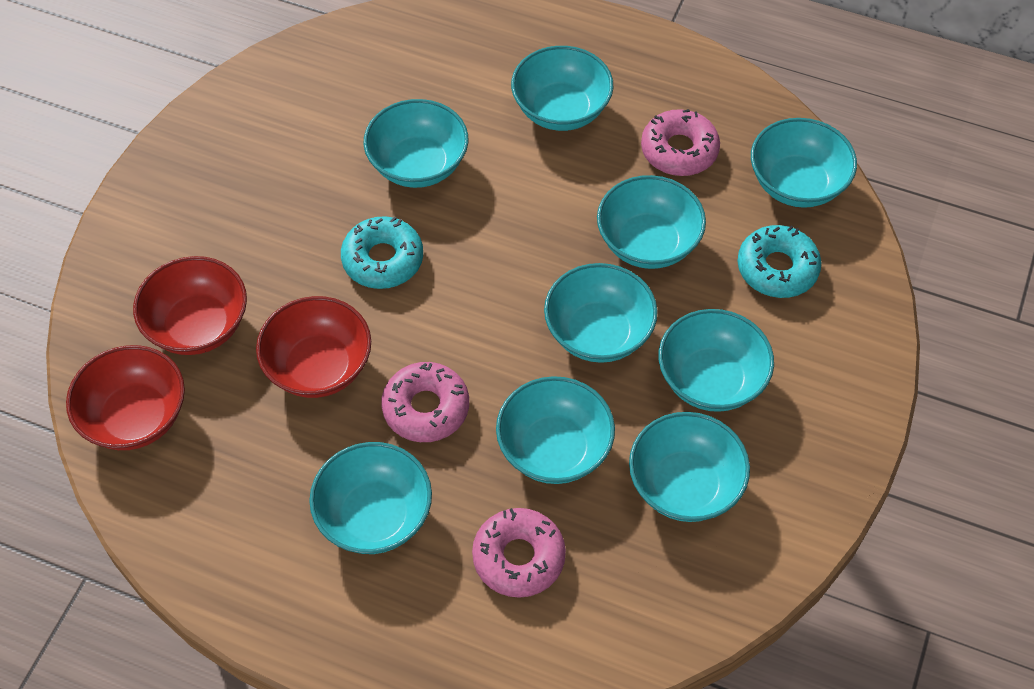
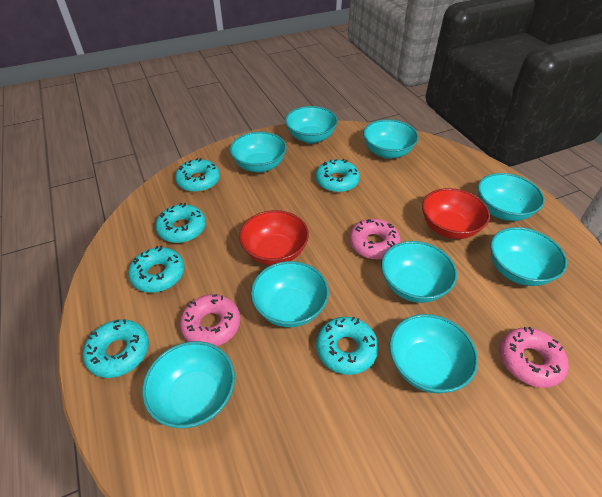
red bowl: 3 -> 2
turquoise donut: 2 -> 6

